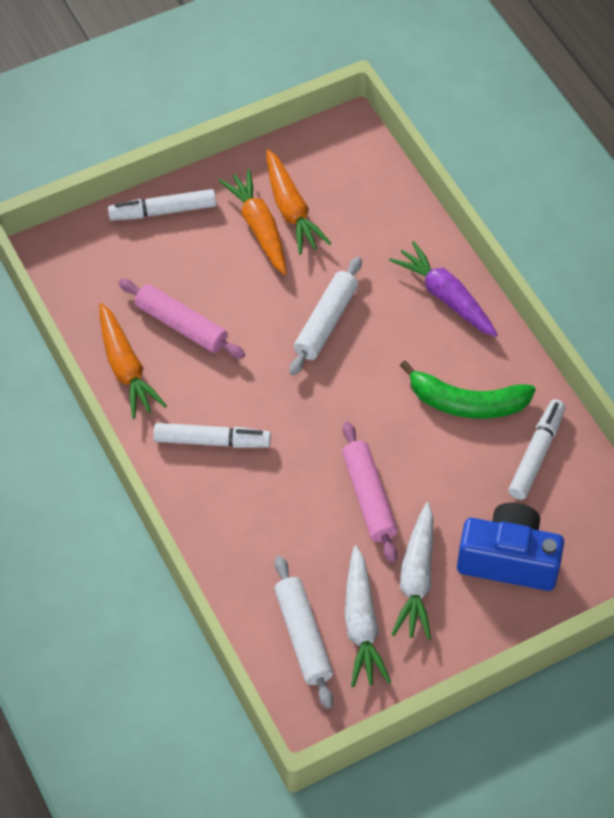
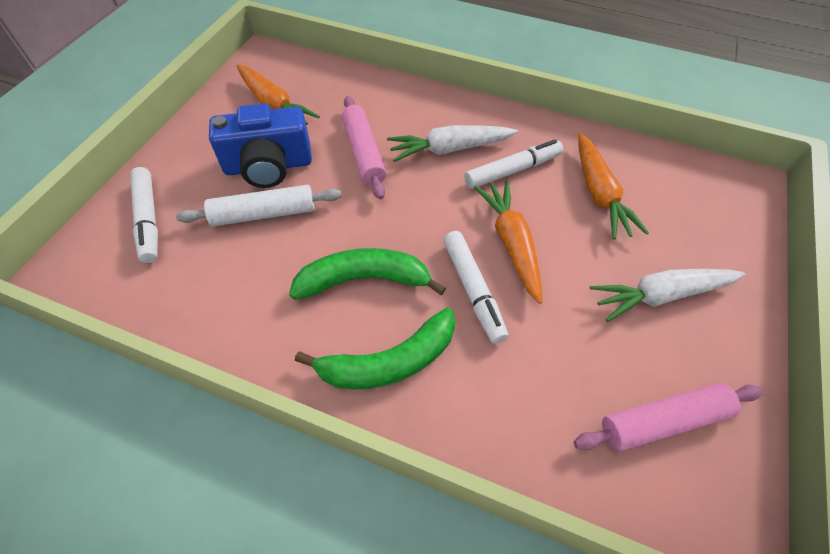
green banana: 1 -> 2
purple carrot: 1 -> 0
white rolling pin: 2 -> 1

